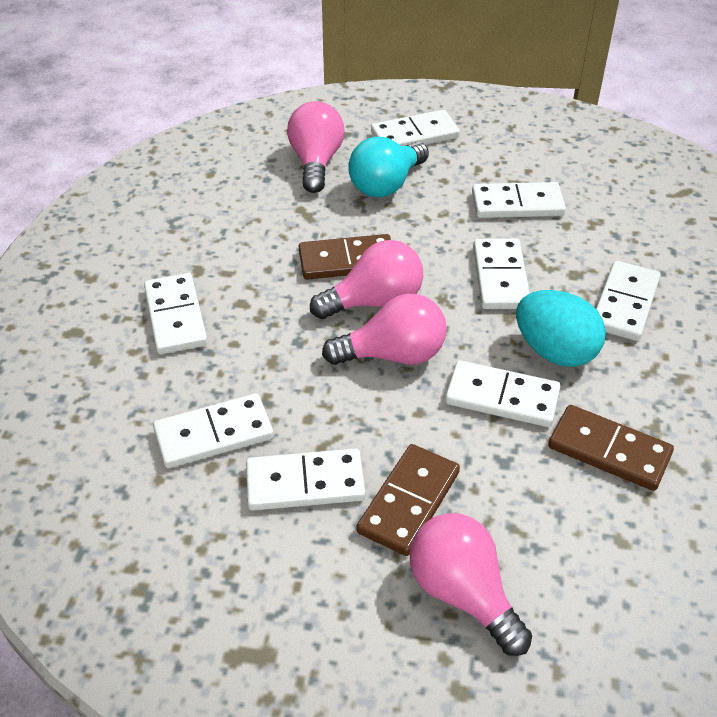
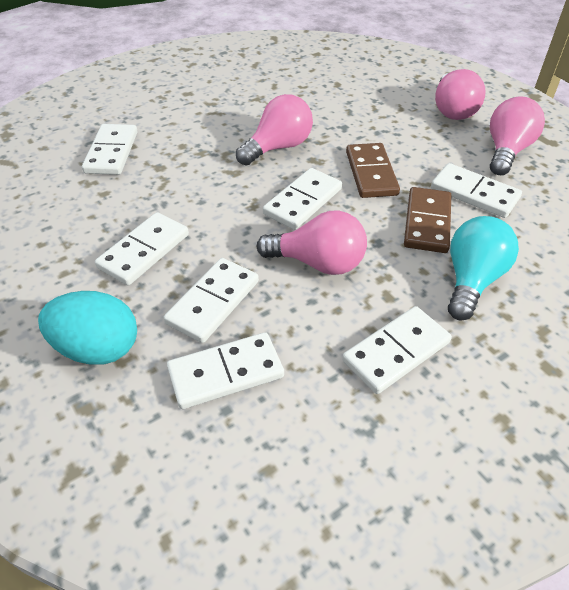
brown domino: 3 -> 2
white domino: 8 -> 7

